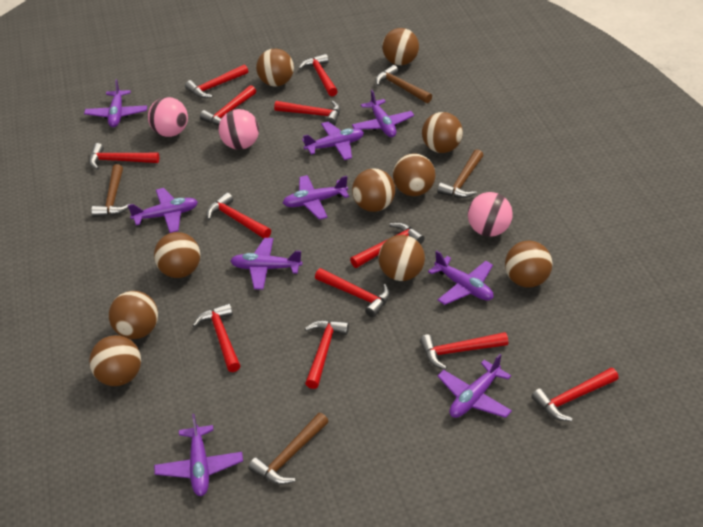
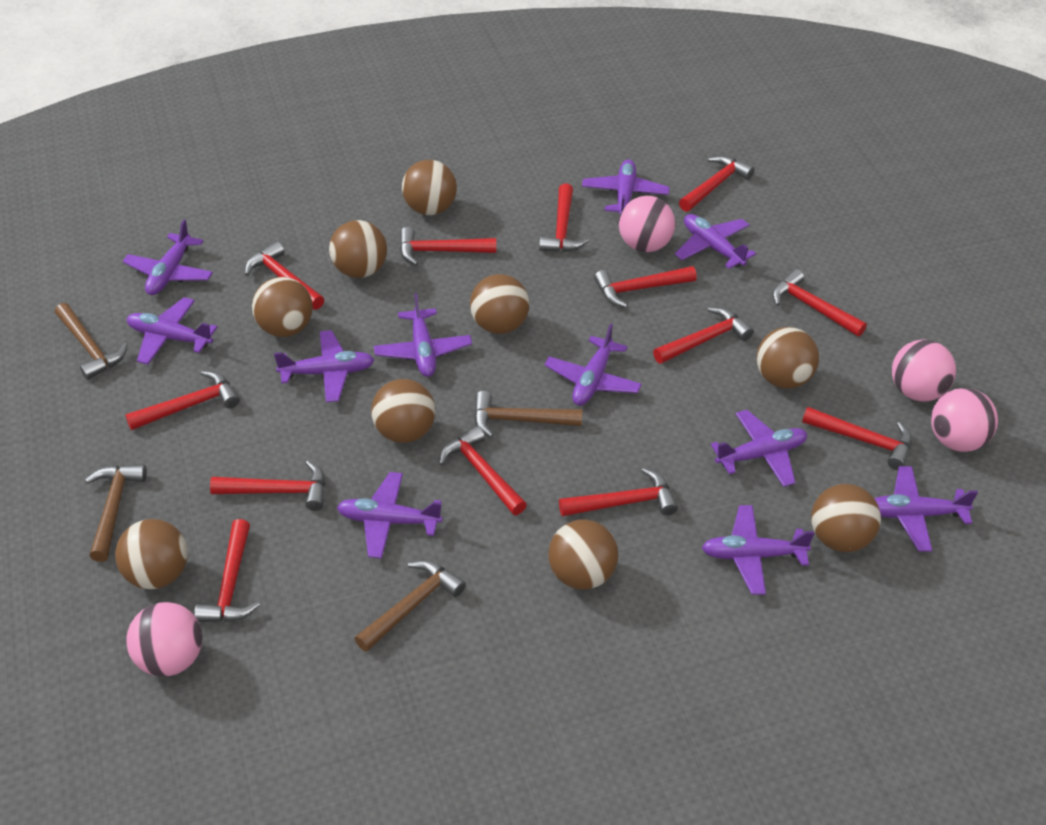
brown ball: 10 -> 9
pink ball: 3 -> 4
purple plane: 9 -> 11
red hammer: 12 -> 13

